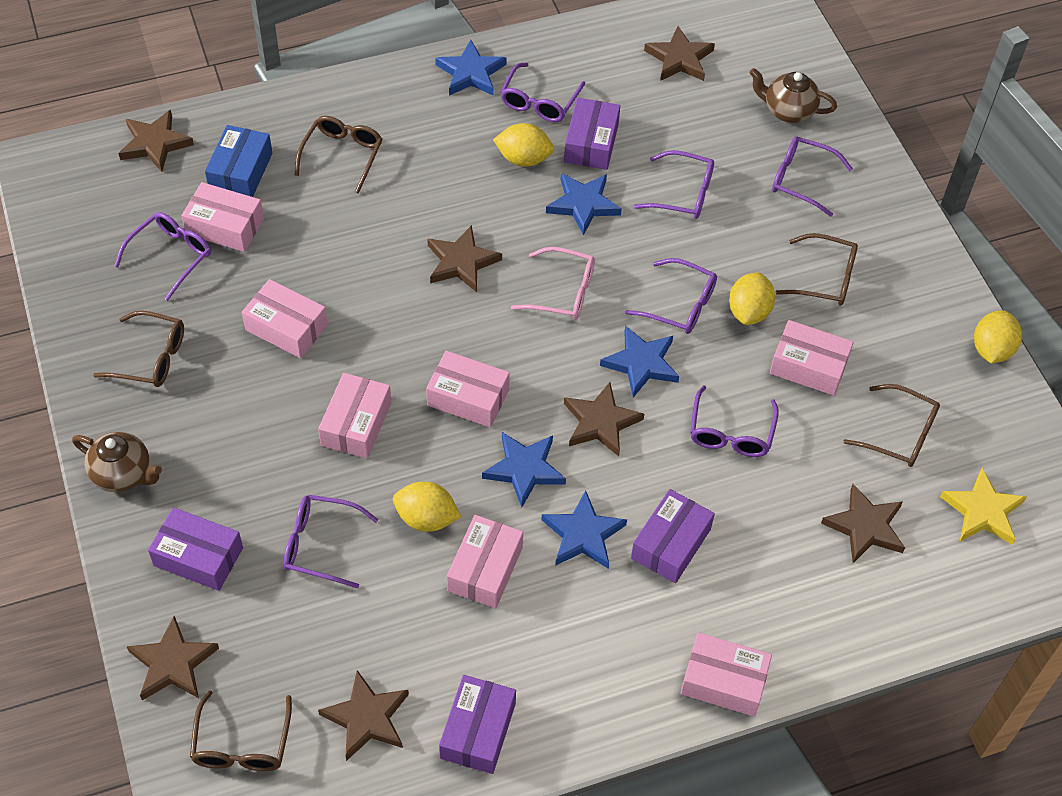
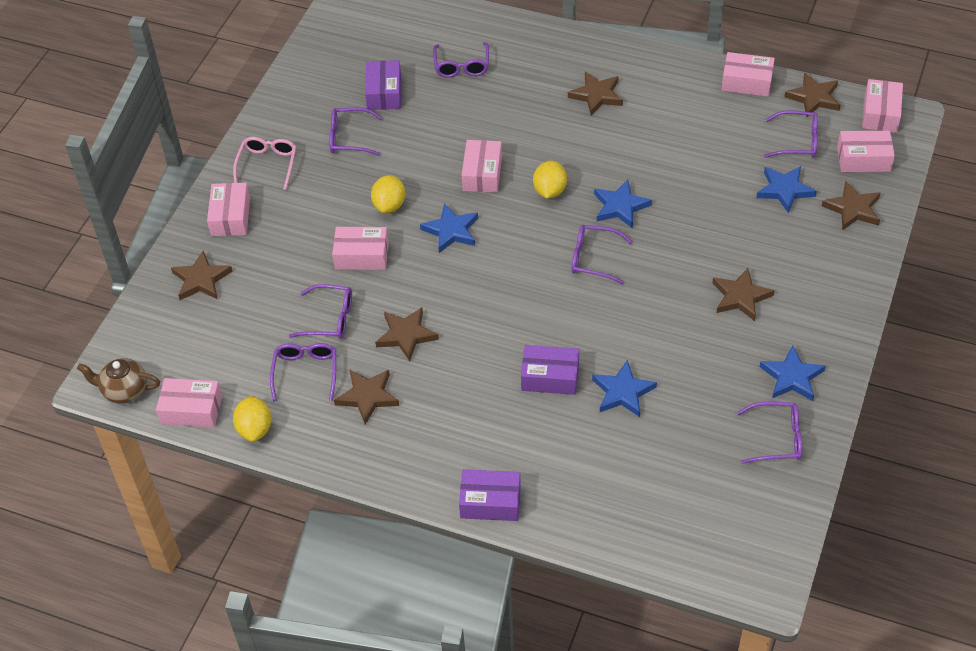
blue box: 1 -> 0
brown glasses: 5 -> 0
brown teapot: 2 -> 1
purple box: 4 -> 3
yellow lemon: 4 -> 3
yellow star: 1 -> 0

